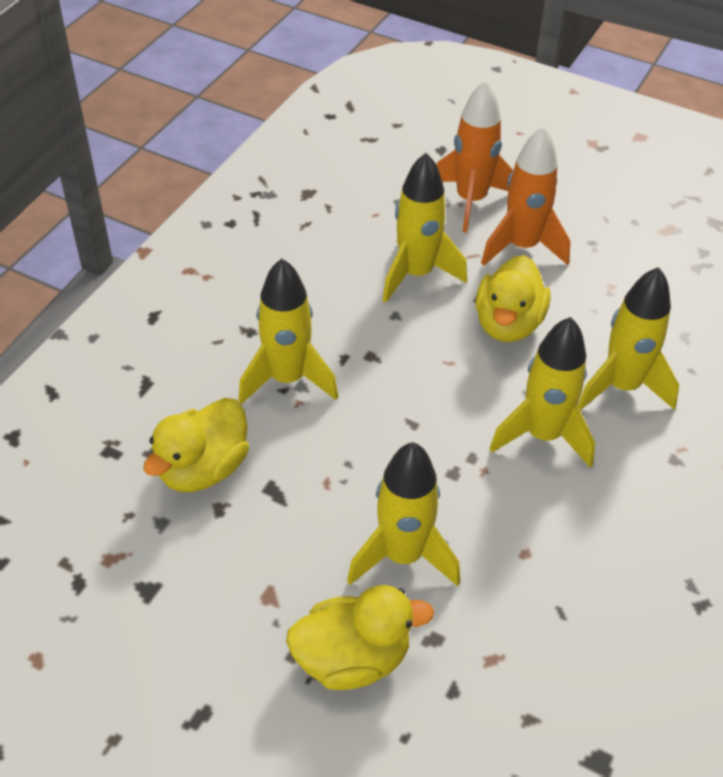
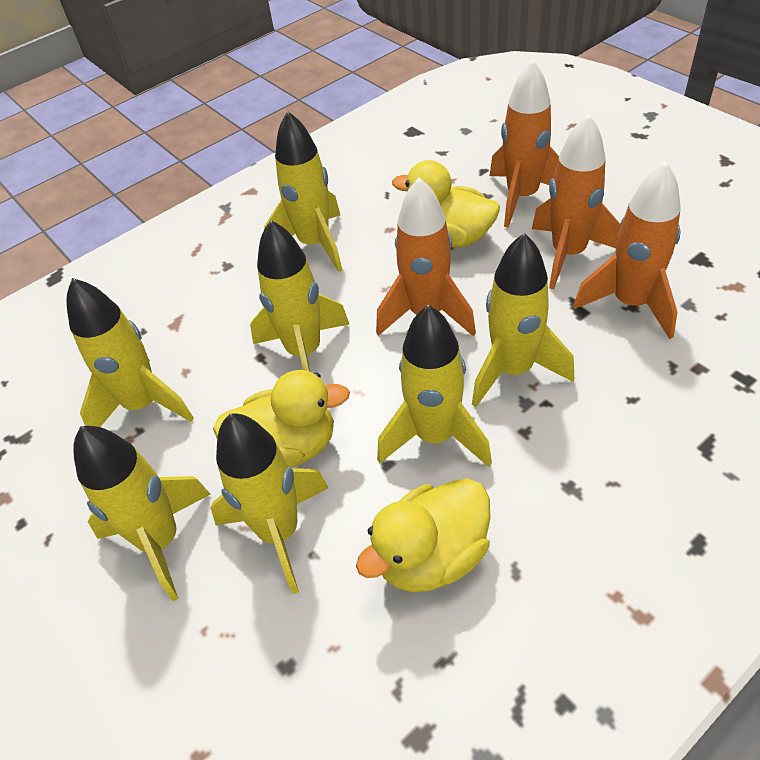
orange rocket: 2 -> 4
yellow rocket: 5 -> 7

